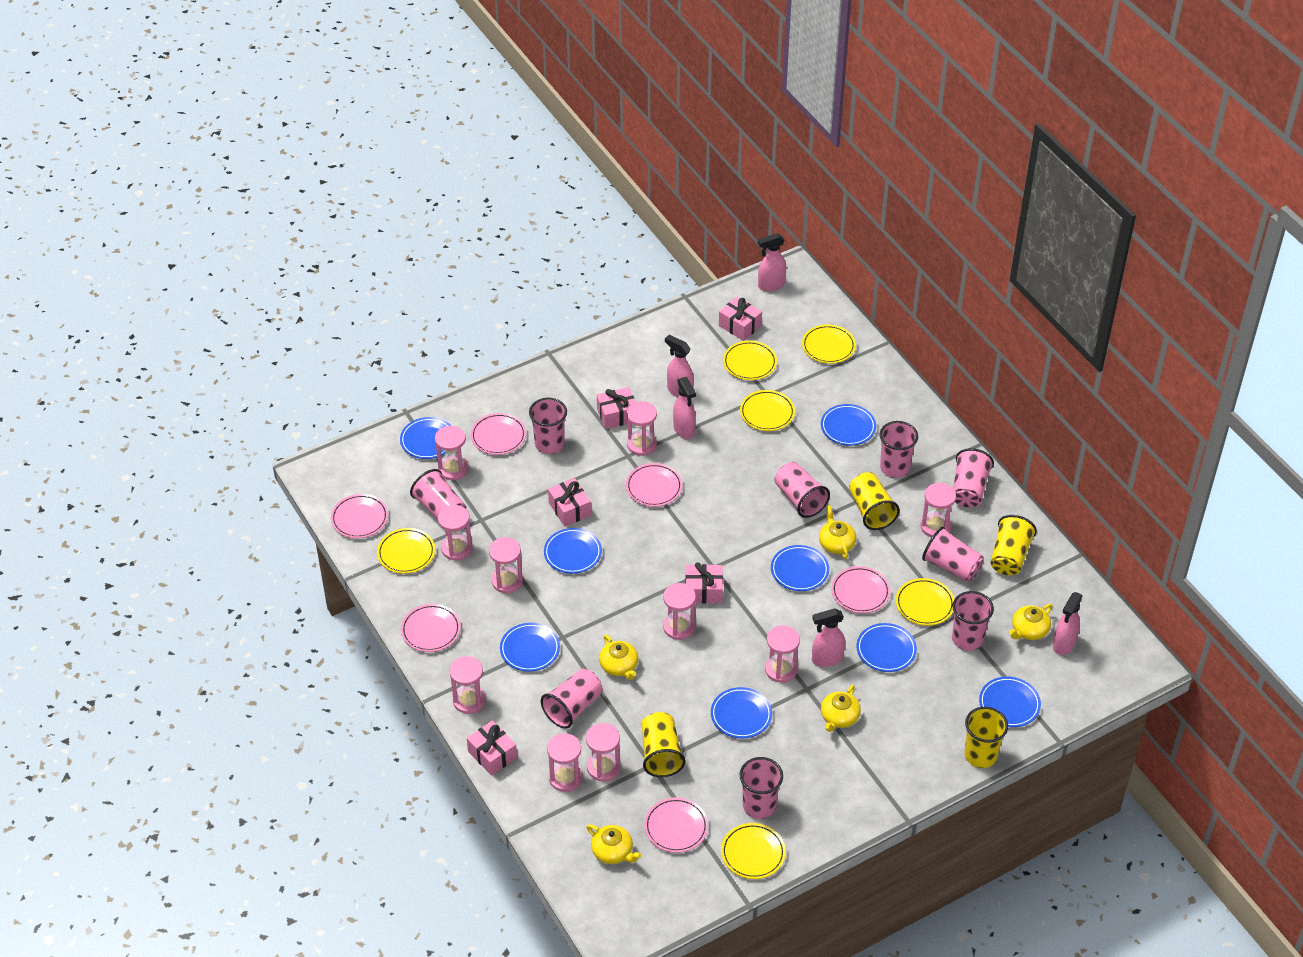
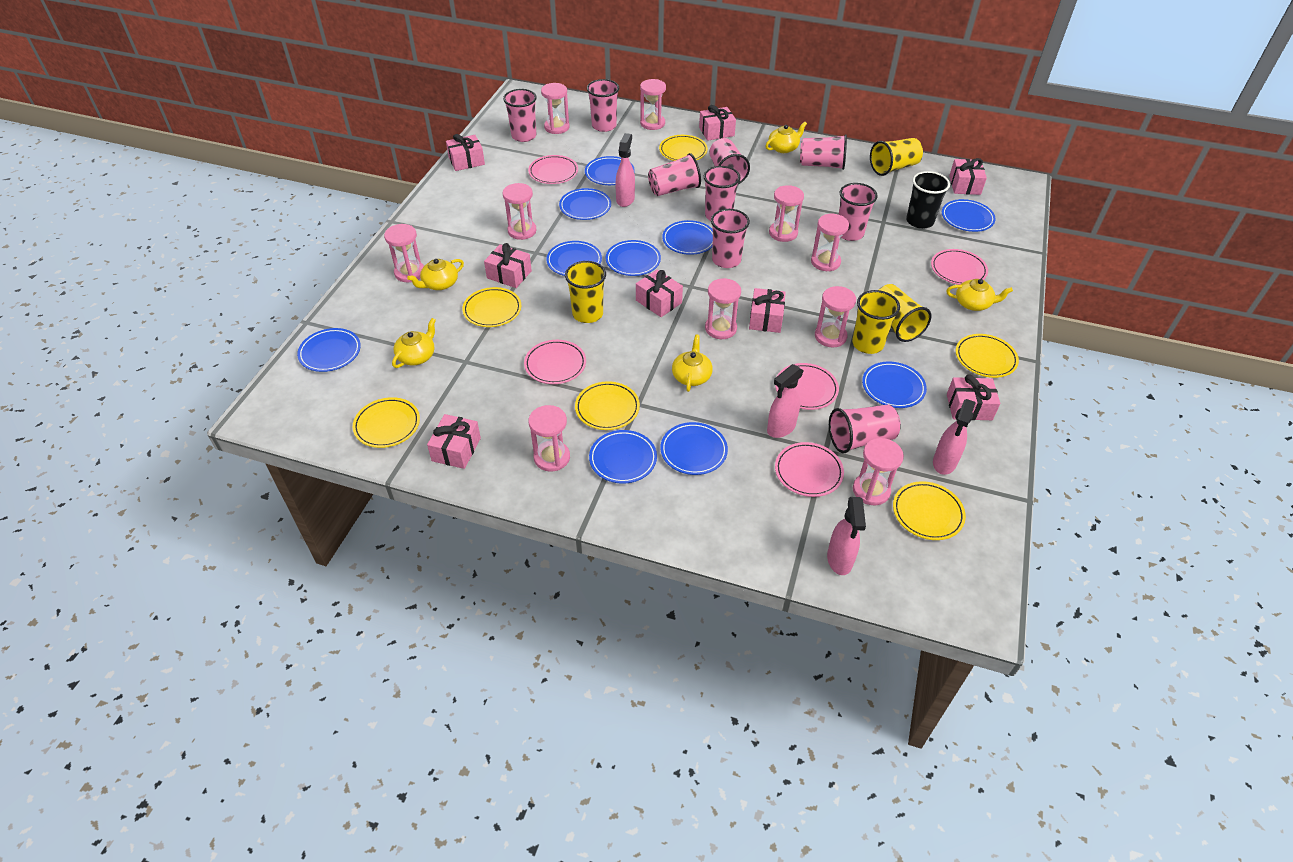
black cup: 0 -> 1
blue plate: 8 -> 10
pink gift: 5 -> 8
pink plate: 6 -> 5
pink spray bottle: 5 -> 4

